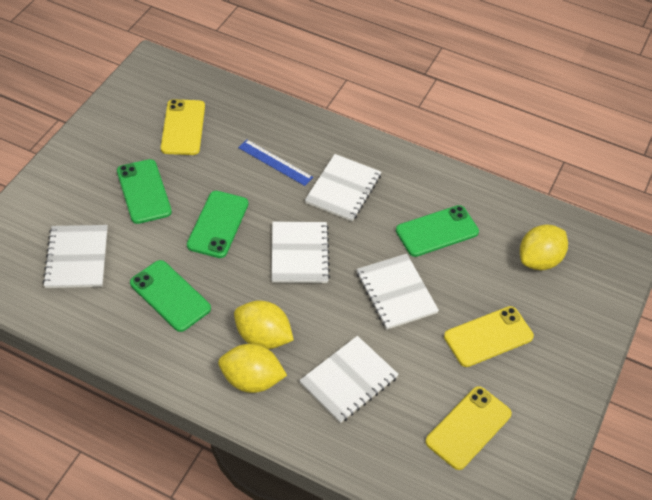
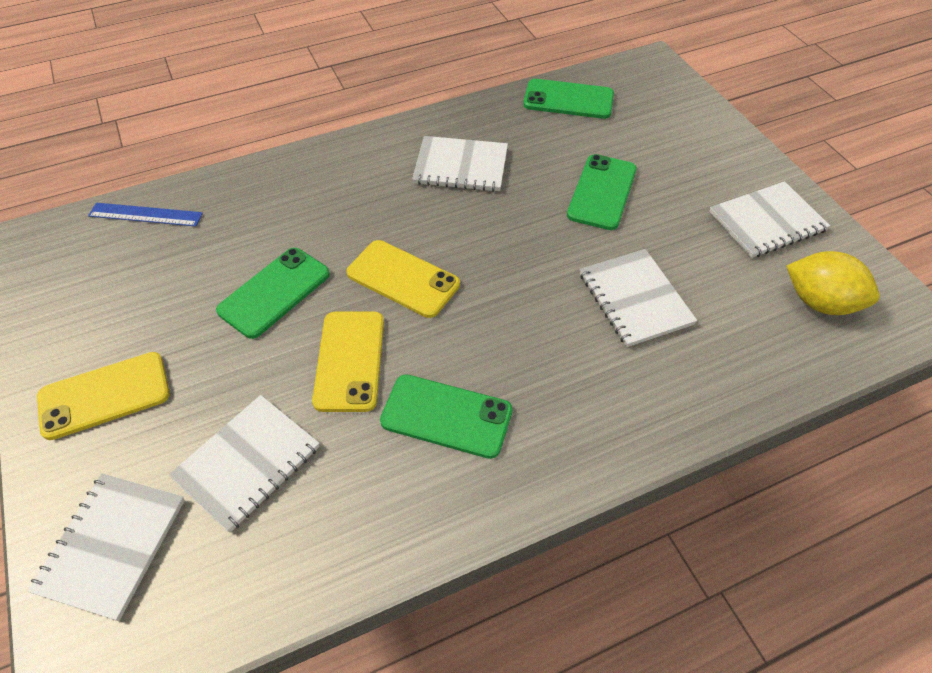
yellow lemon: 3 -> 1

